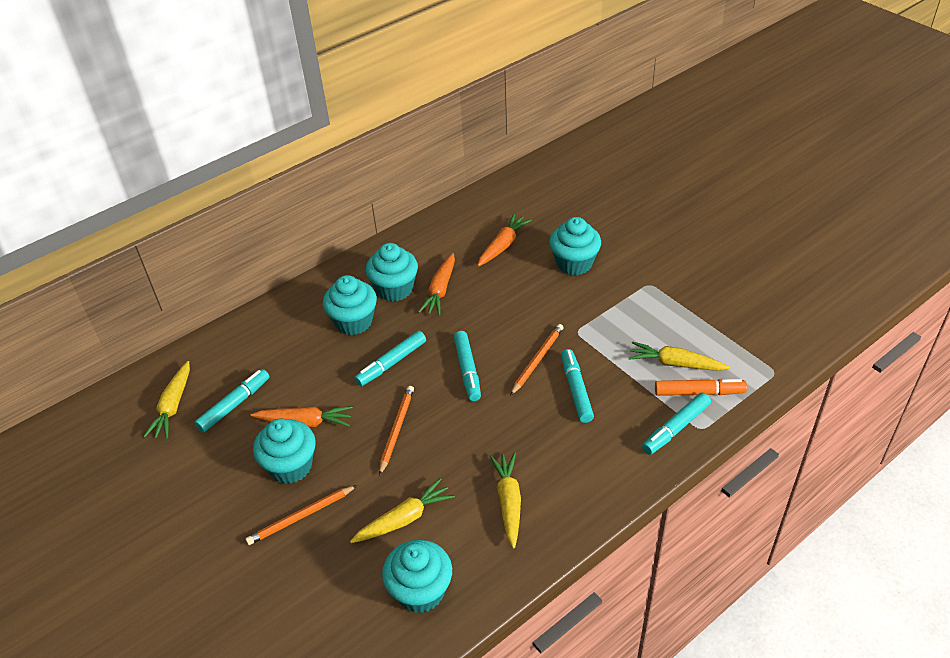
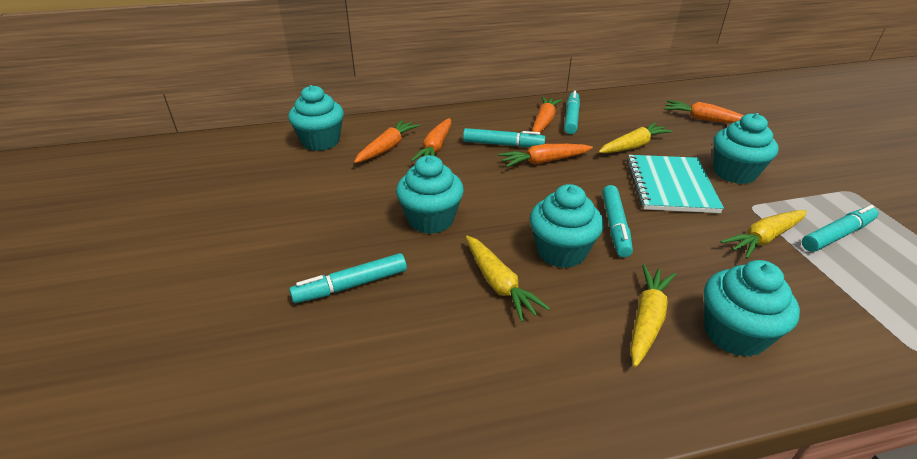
orange carrot: 3 -> 5
orange marker: 1 -> 0
orange pencil: 3 -> 0
turquoise notebook: 0 -> 1

